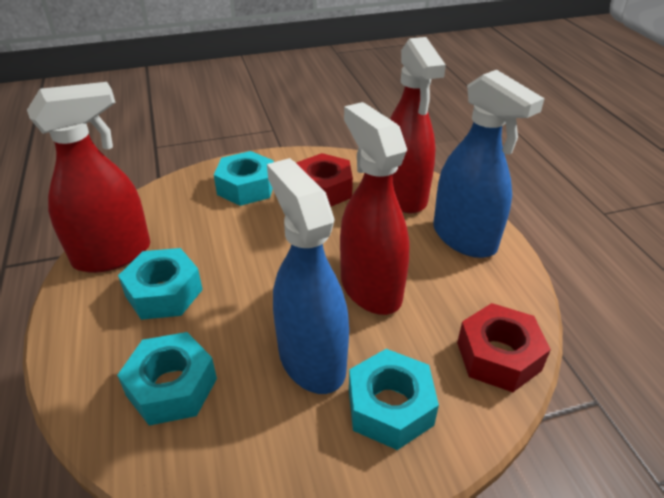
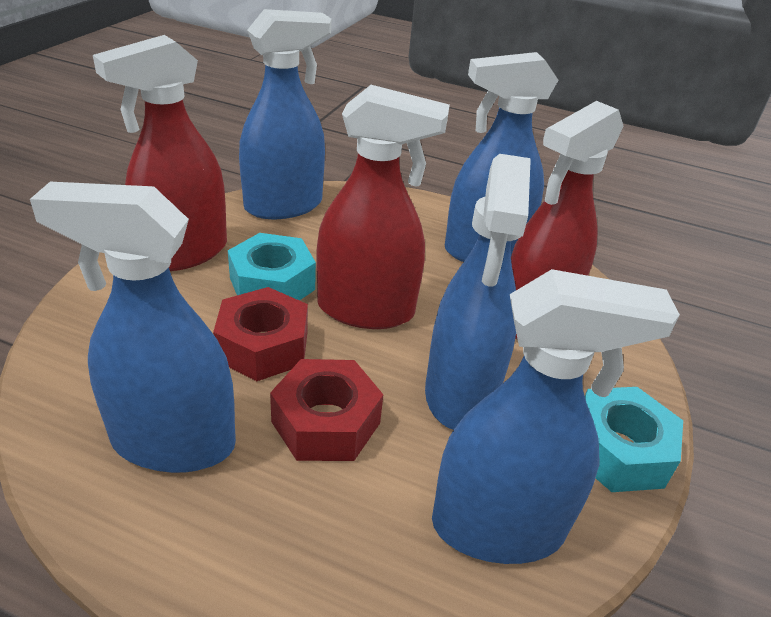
blue spray bottle: 2 -> 5
turquoise nut: 4 -> 2

